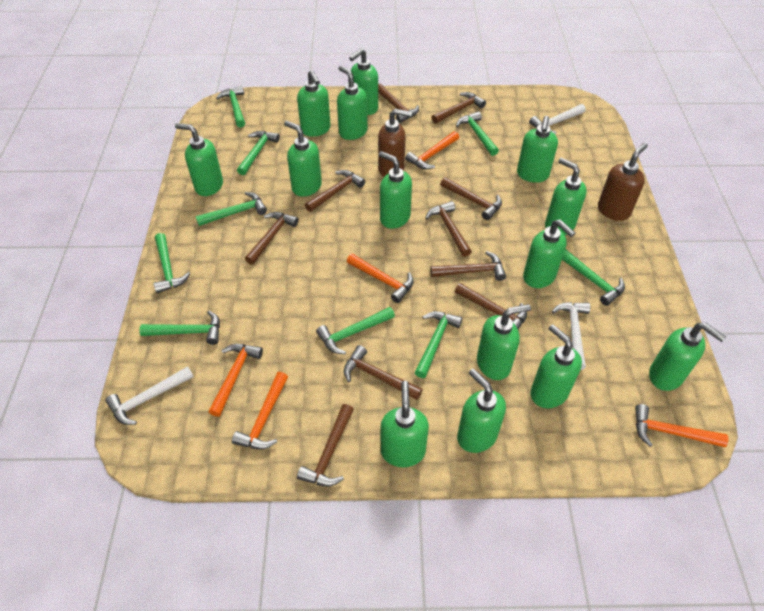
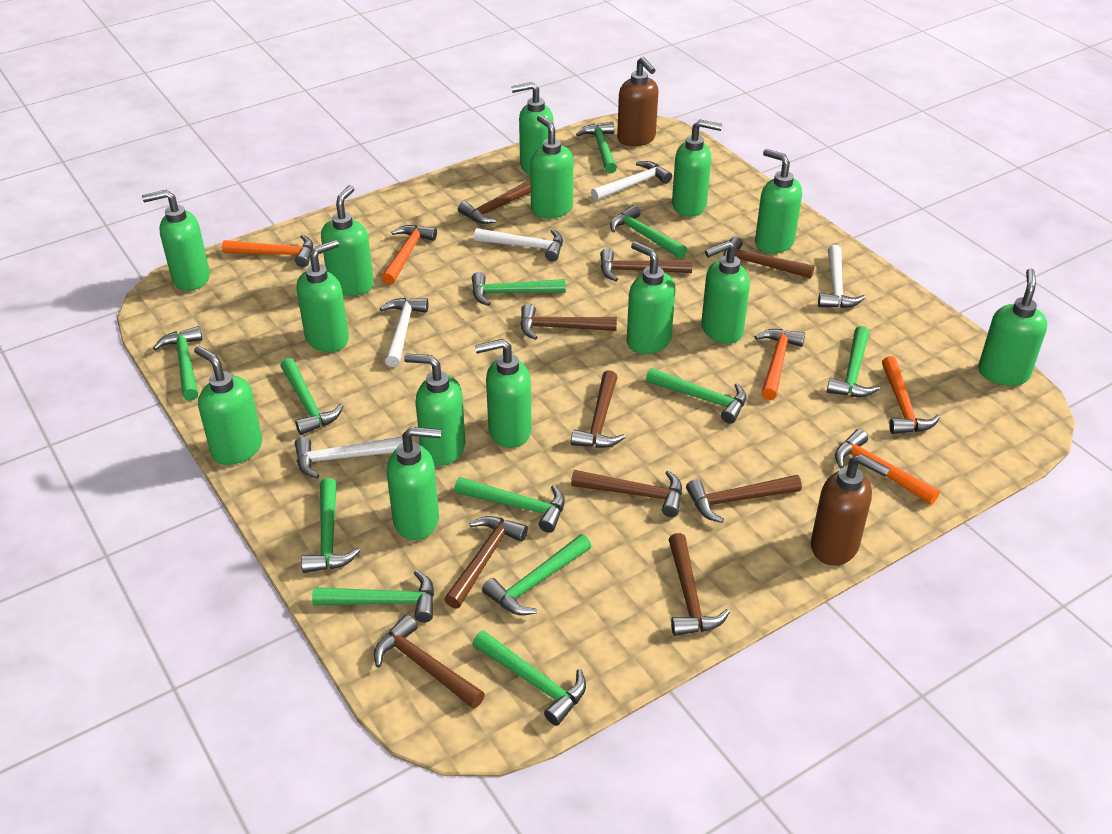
green hammer: 9 -> 12
white hammer: 3 -> 5

